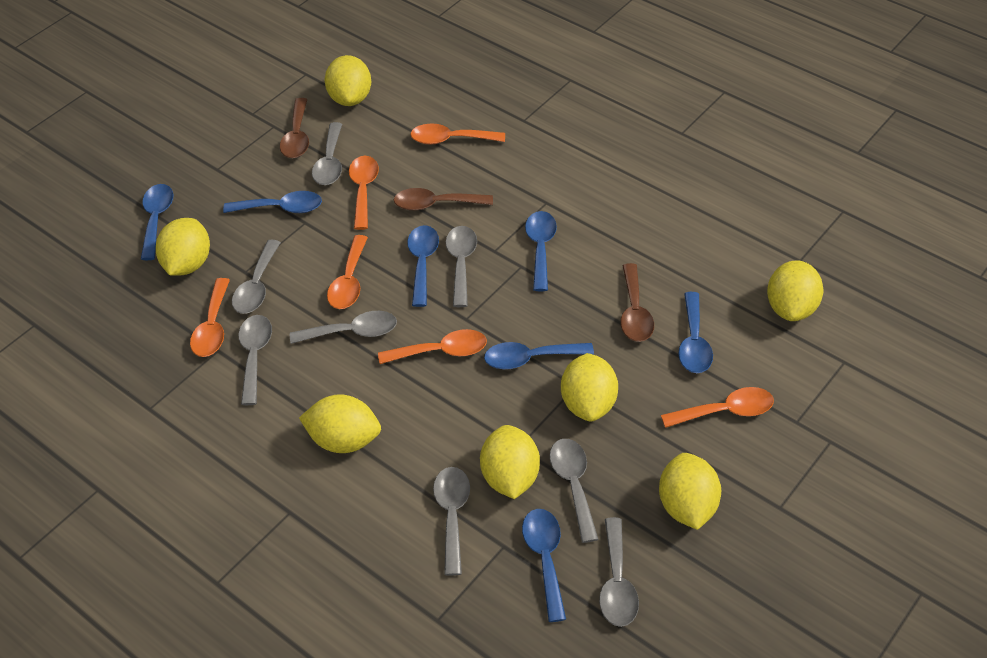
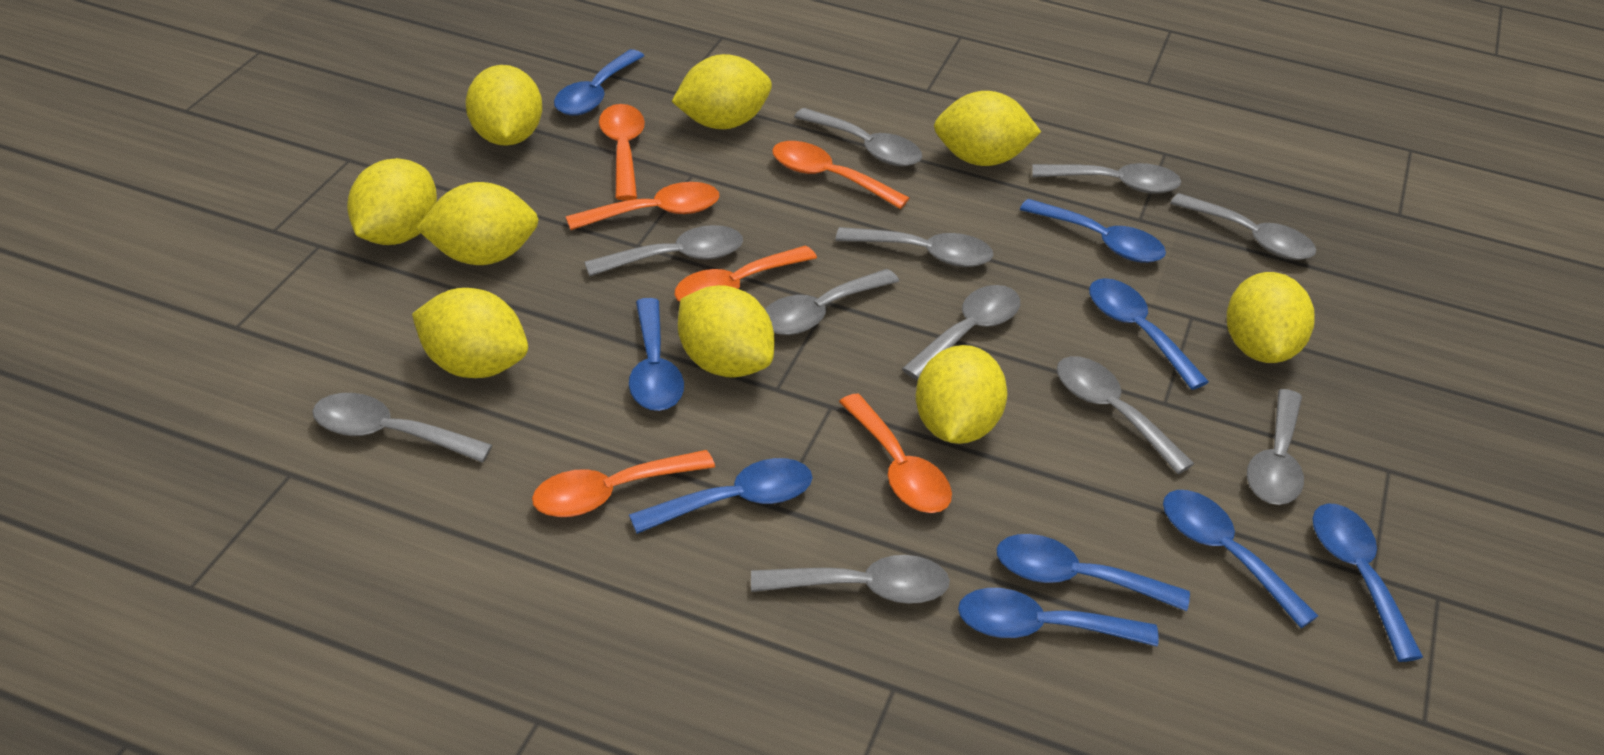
blue spoon: 7 -> 9
brown spoon: 3 -> 0
grey spoon: 8 -> 11
yellow lemon: 7 -> 9

